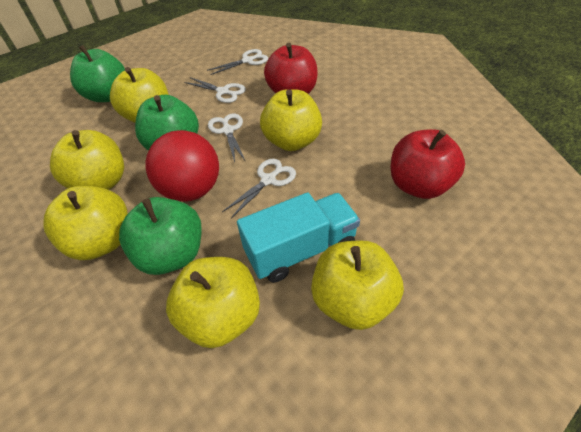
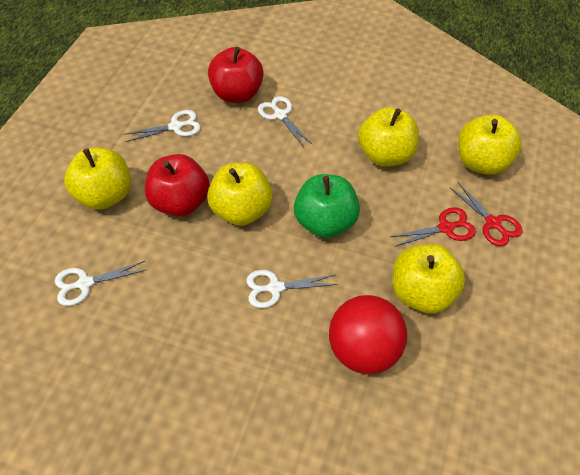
green apple: 3 -> 1
red scissors: 0 -> 2
turquoise truck: 1 -> 0
yellow apple: 6 -> 5

